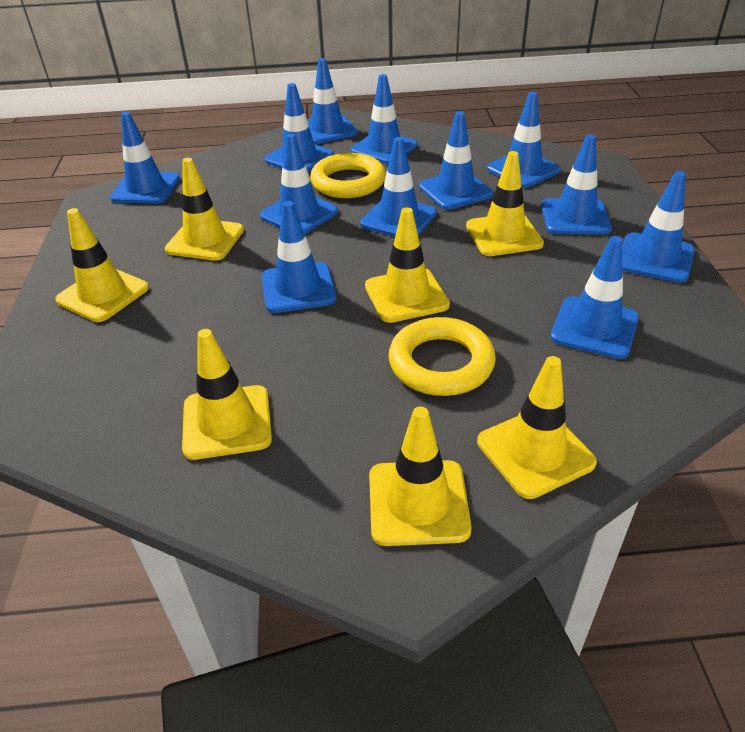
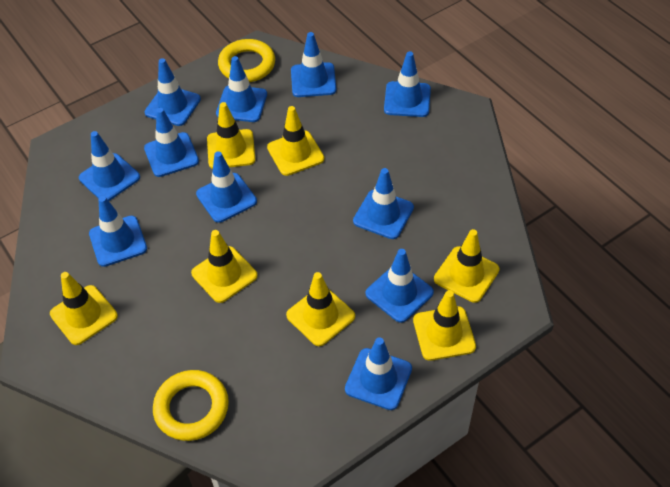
blue traffic cone: 12 -> 11

